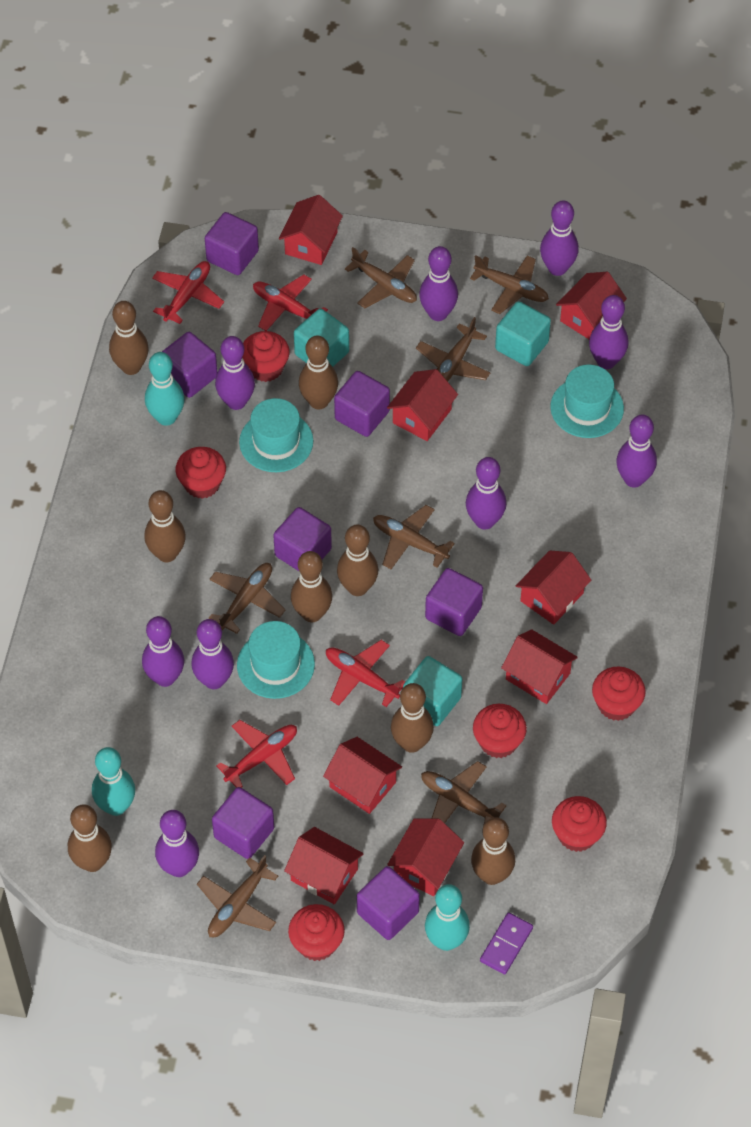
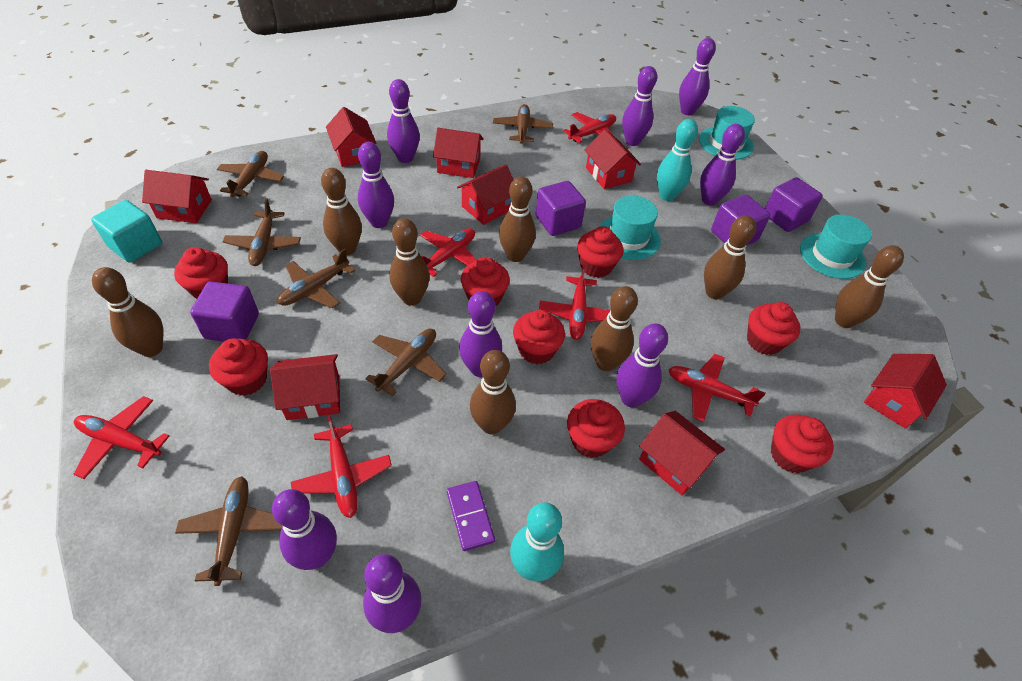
brown plane: 7 -> 6
purple cube: 7 -> 4
red cupcake: 6 -> 8
red plane: 4 -> 6
turquoise bowling pin: 3 -> 2
turquoise cube: 3 -> 1

